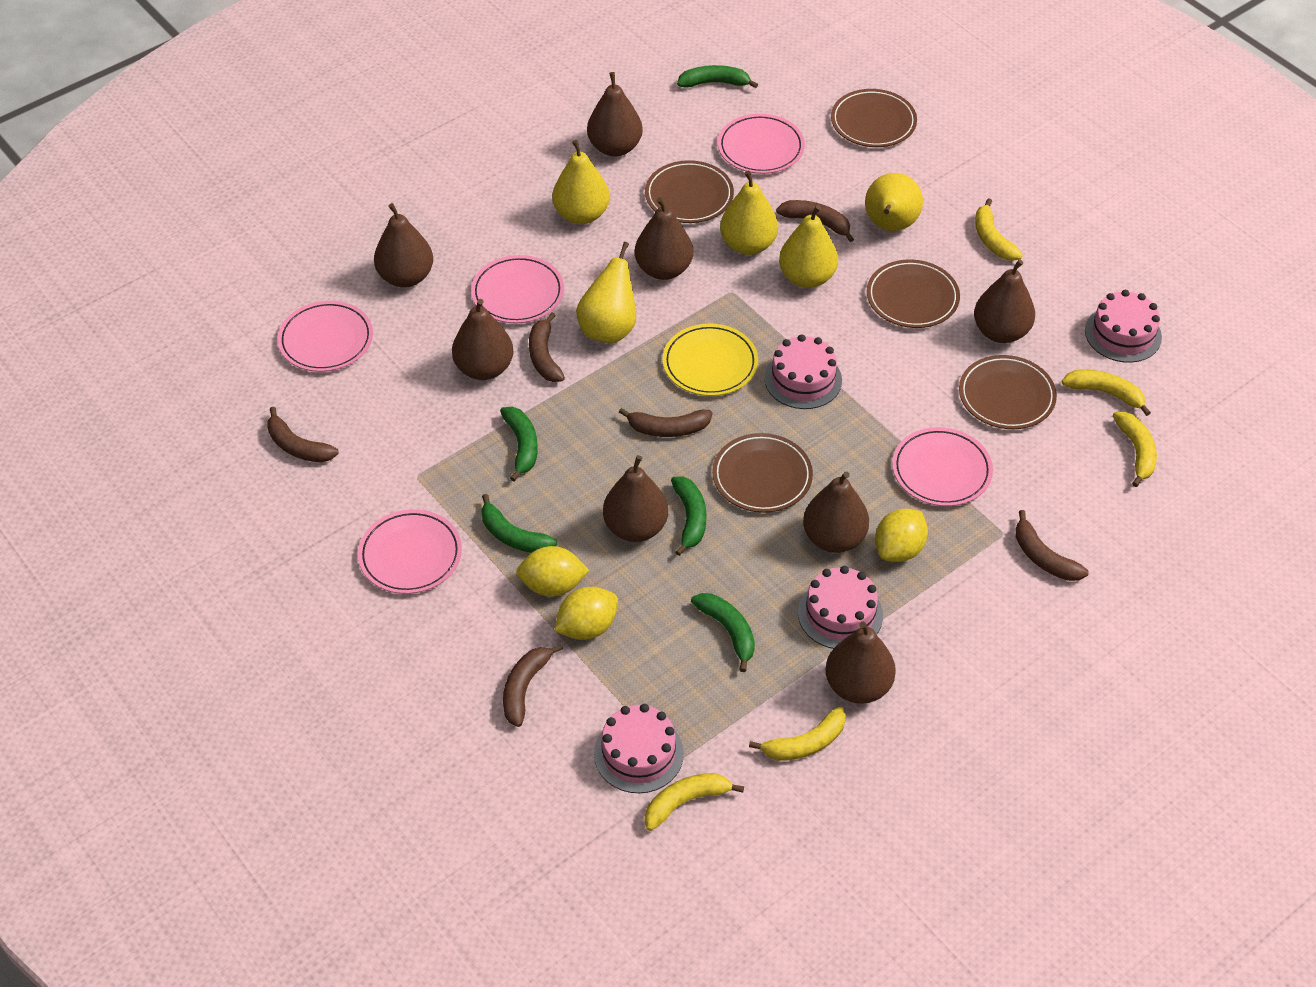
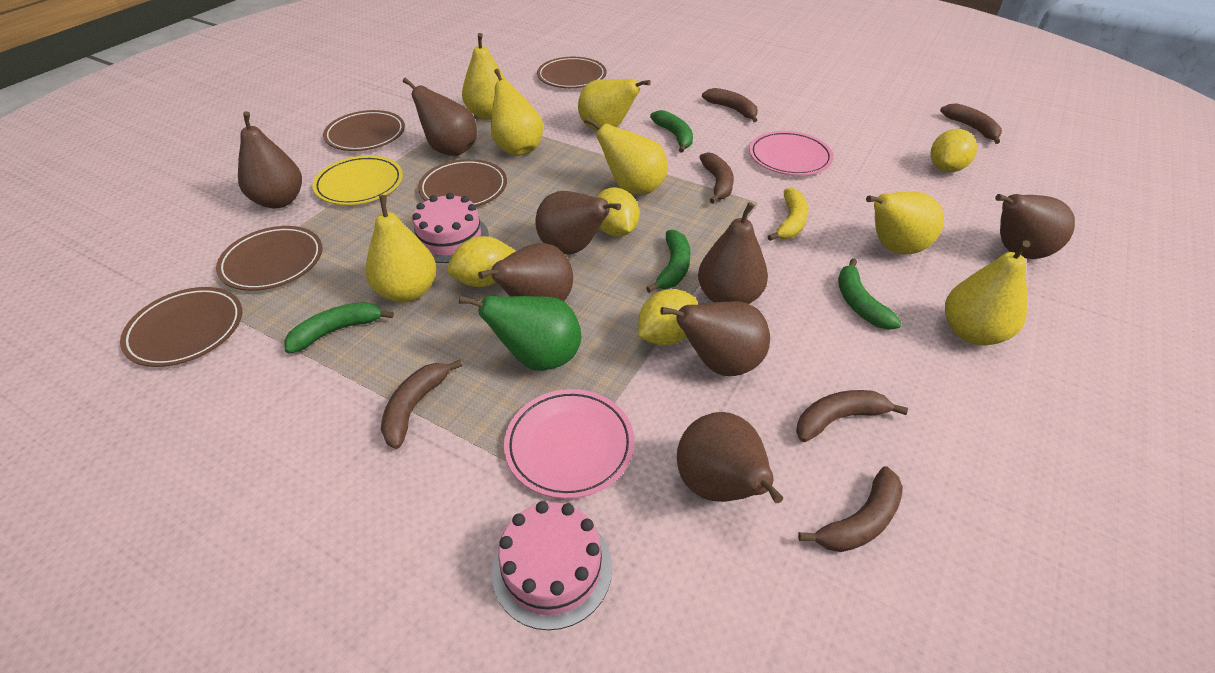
green banana: 5 -> 4
green pear: 0 -> 1
pink cake: 4 -> 2
pink plate: 5 -> 2
yellow banana: 5 -> 1
yellow lemon: 3 -> 4
yellow pear: 5 -> 7

